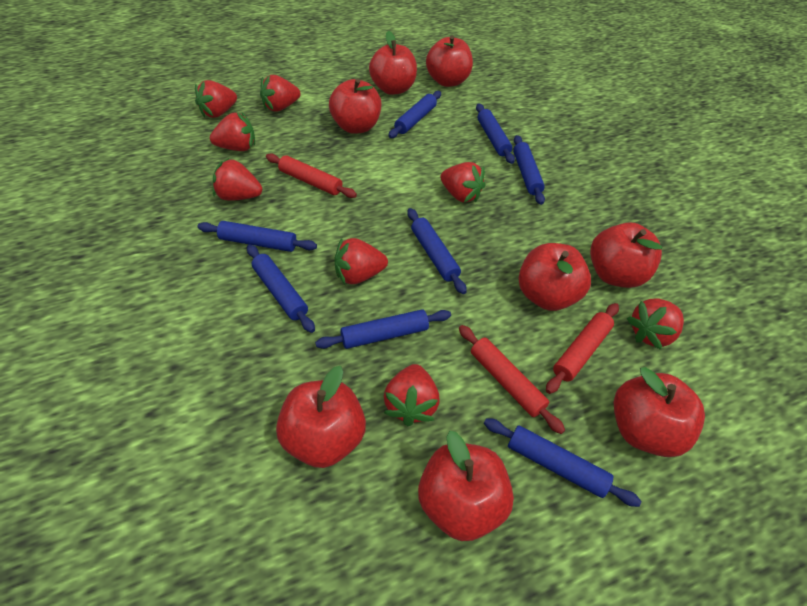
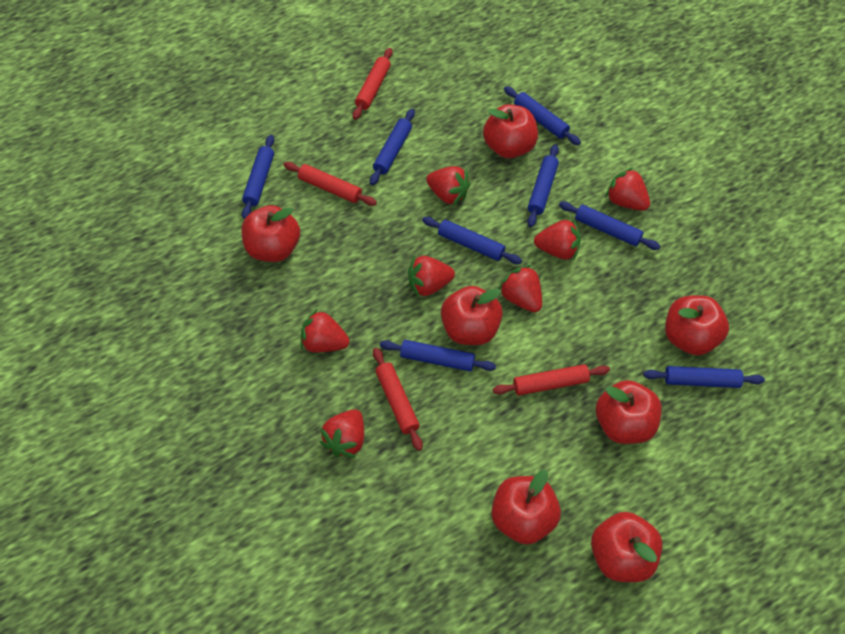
red apple: 8 -> 7
red rolling pin: 3 -> 4
red strawberry: 8 -> 7

